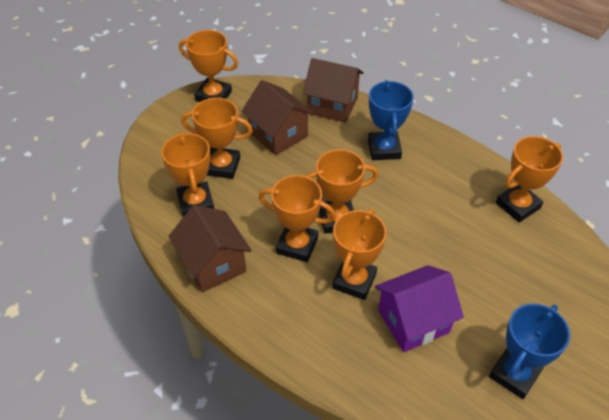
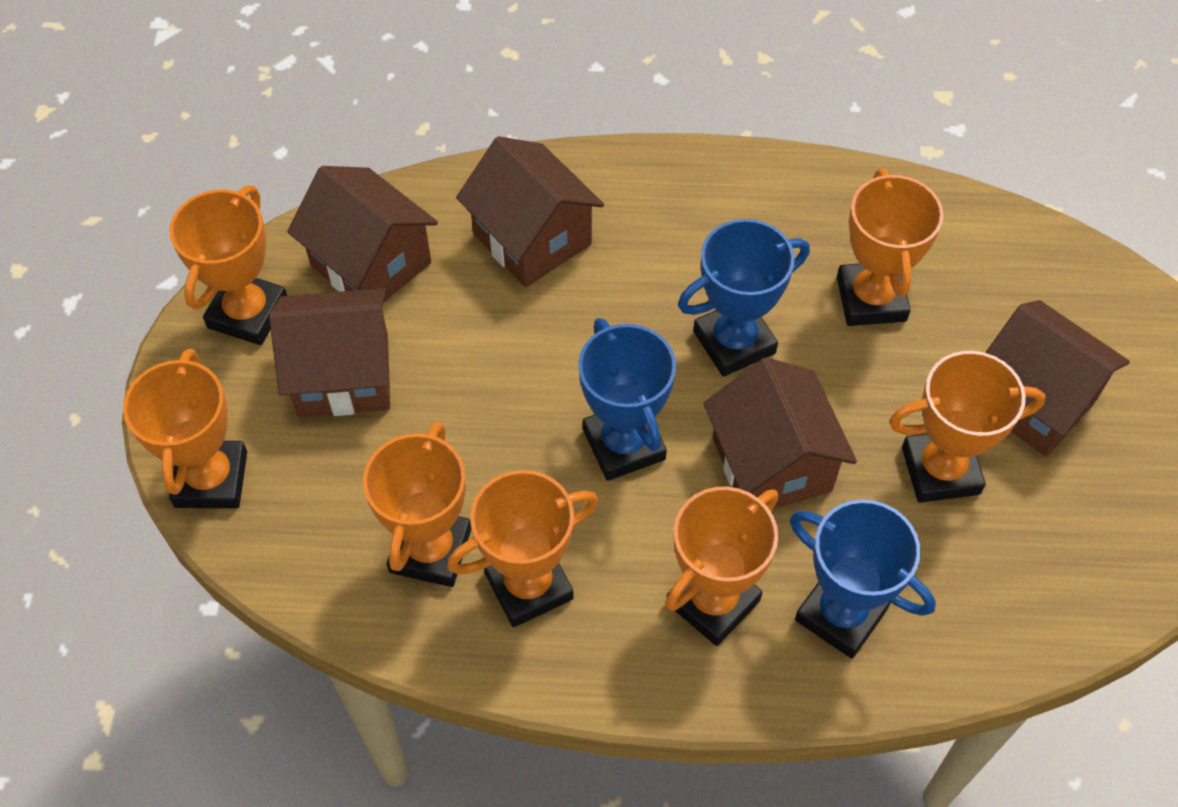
blue trophy: 2 -> 3
brown house: 3 -> 5
purple house: 1 -> 0

